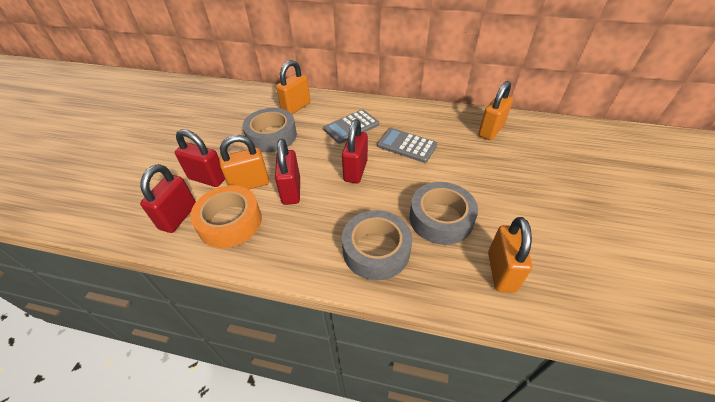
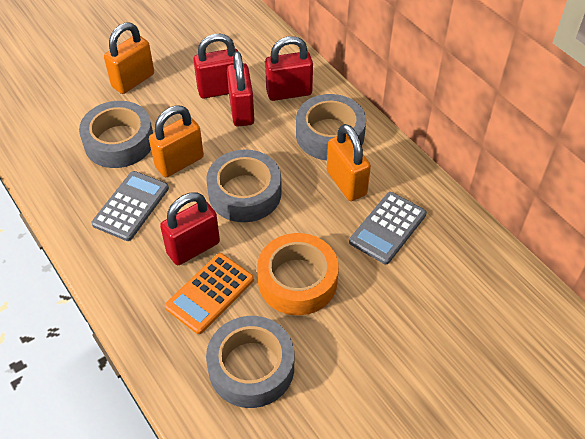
grey tape: 3 -> 4
orange calculator: 0 -> 1
orange padlock: 4 -> 3

